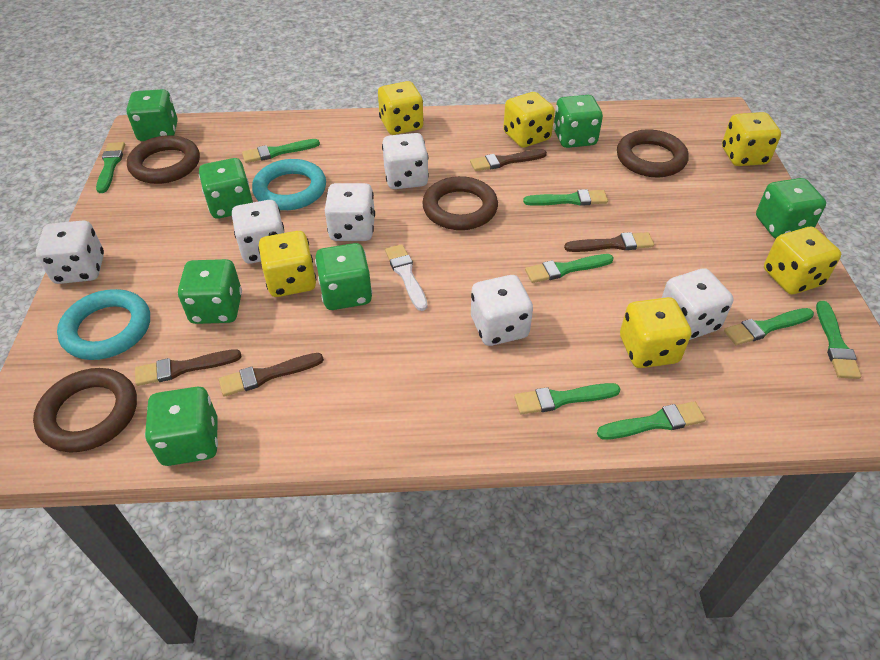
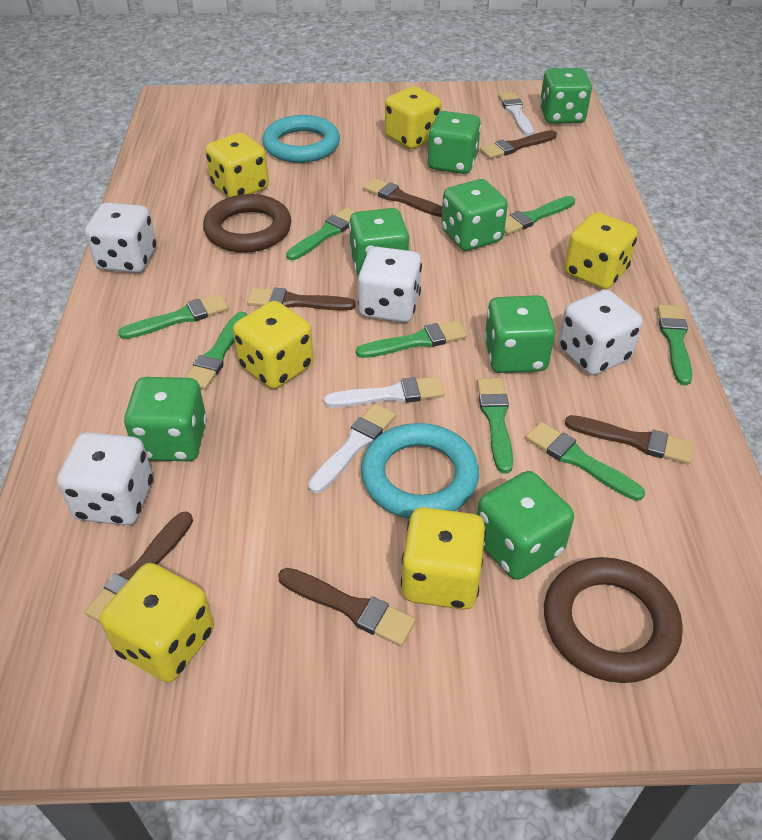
brown brush: 4 -> 6
brown ring: 4 -> 2
white brush: 1 -> 3
white dice: 6 -> 4

